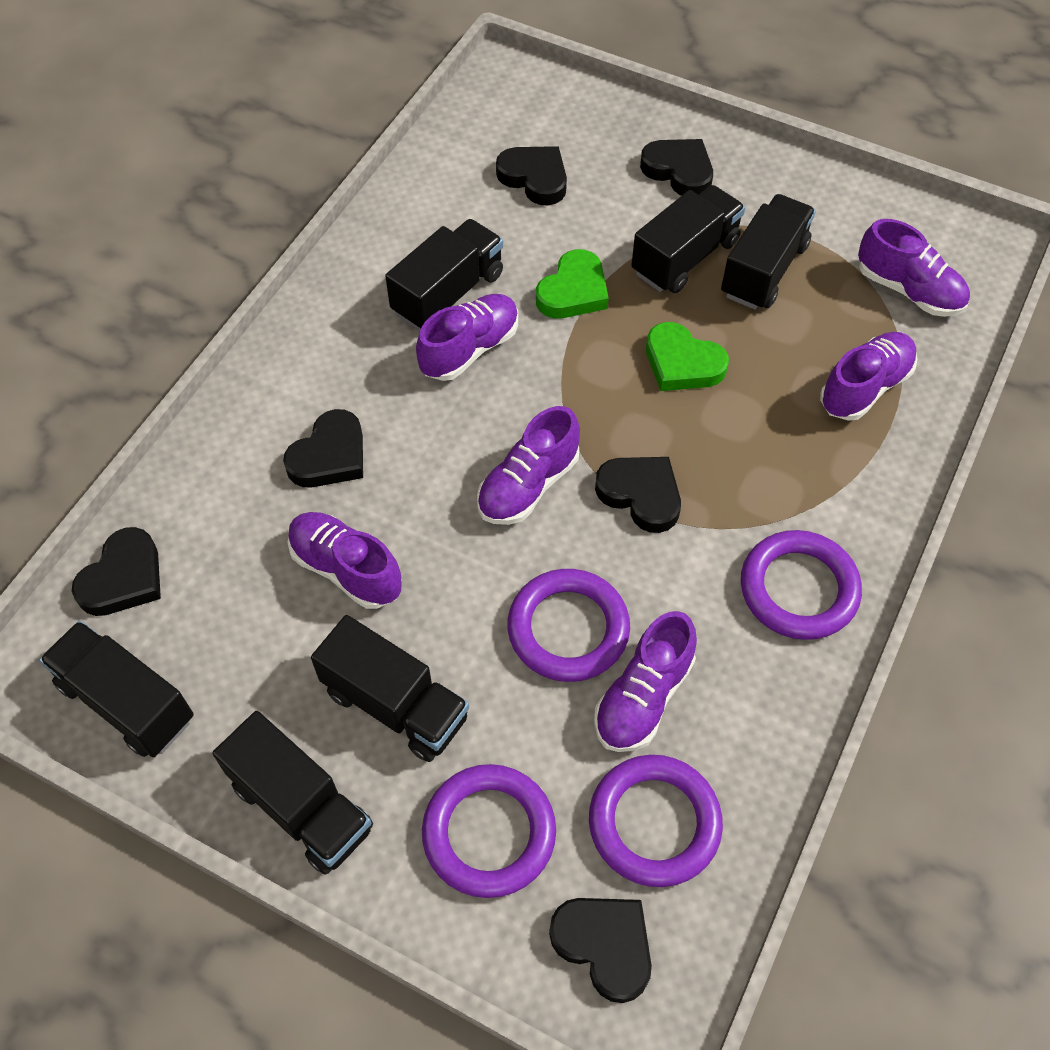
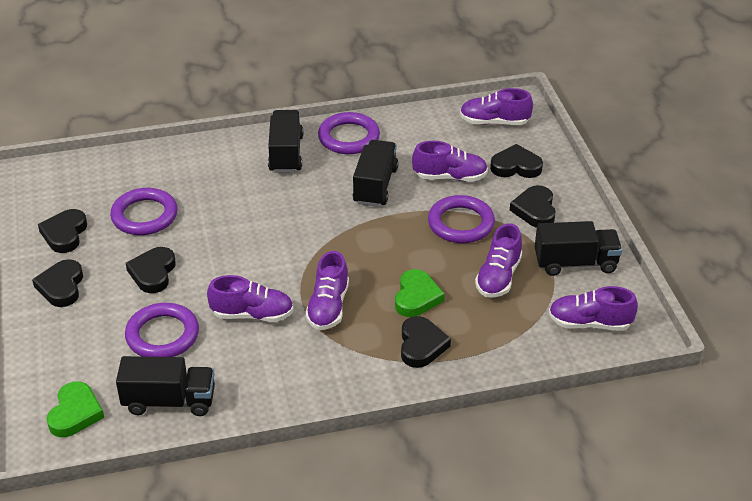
black truck: 6 -> 4

